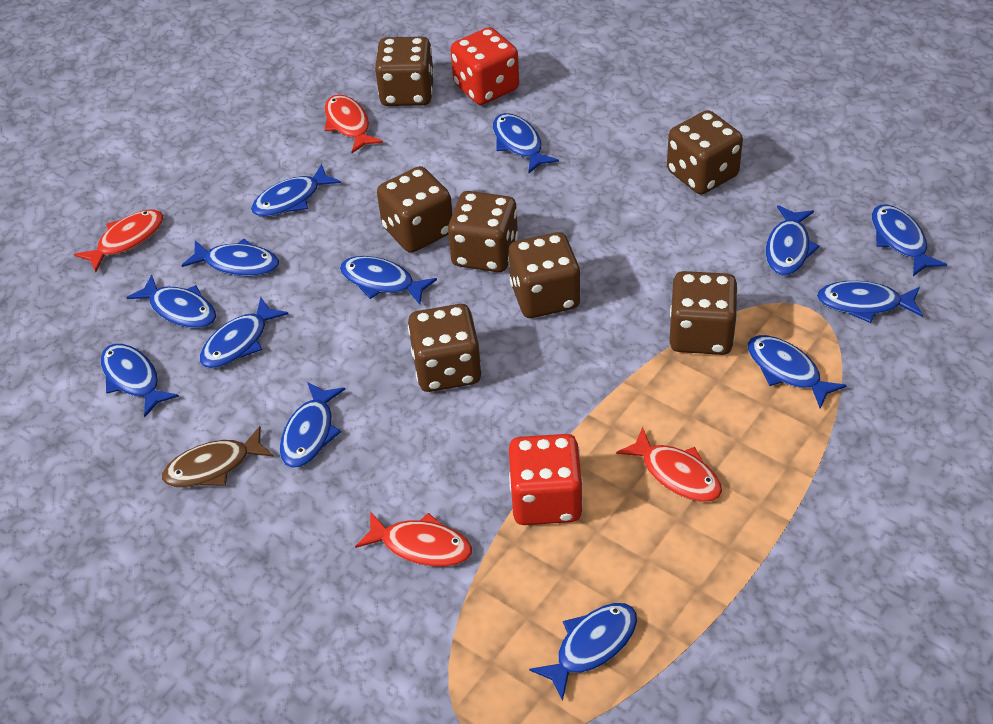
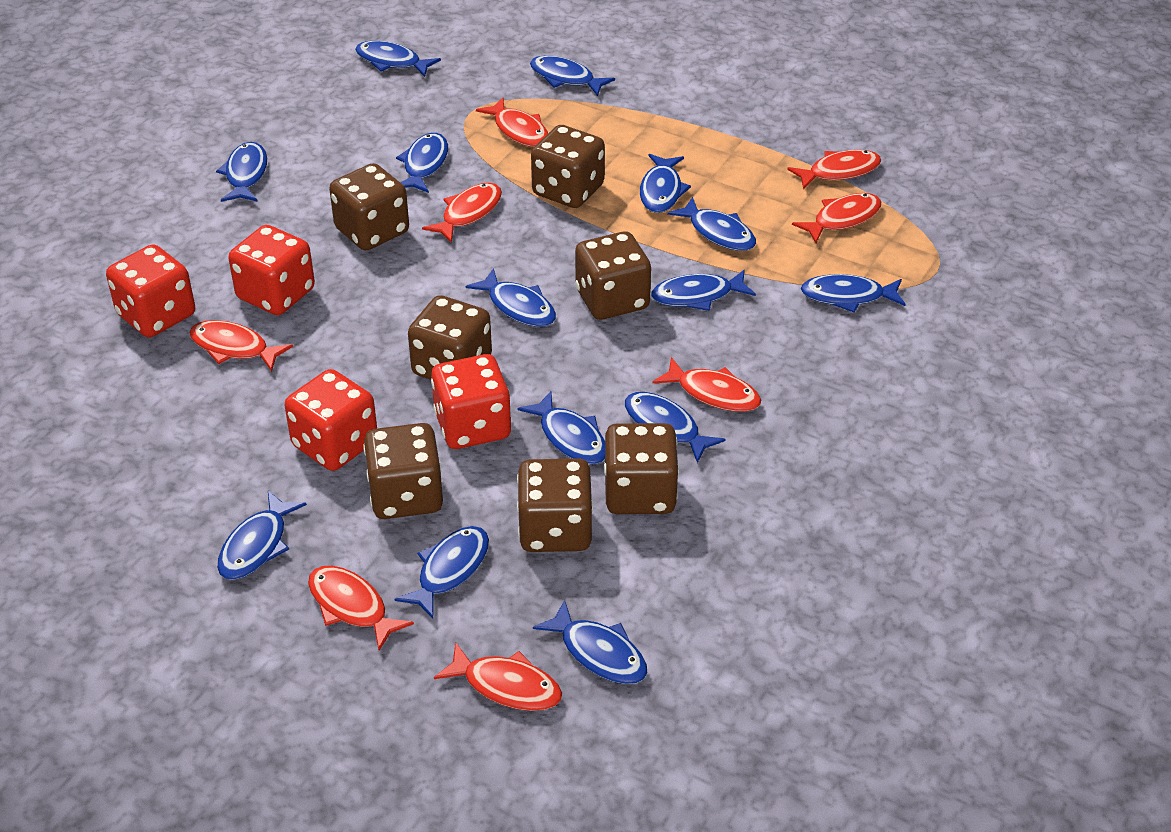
blue fish: 13 -> 14
brown fish: 1 -> 0
red dice: 2 -> 4
red fish: 4 -> 8

